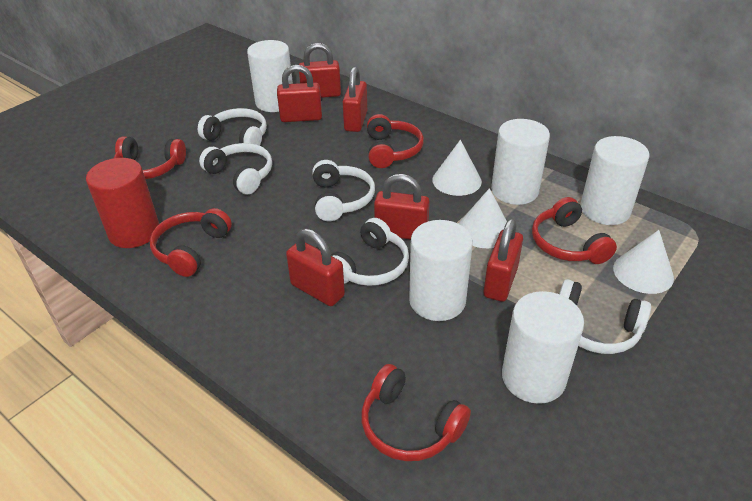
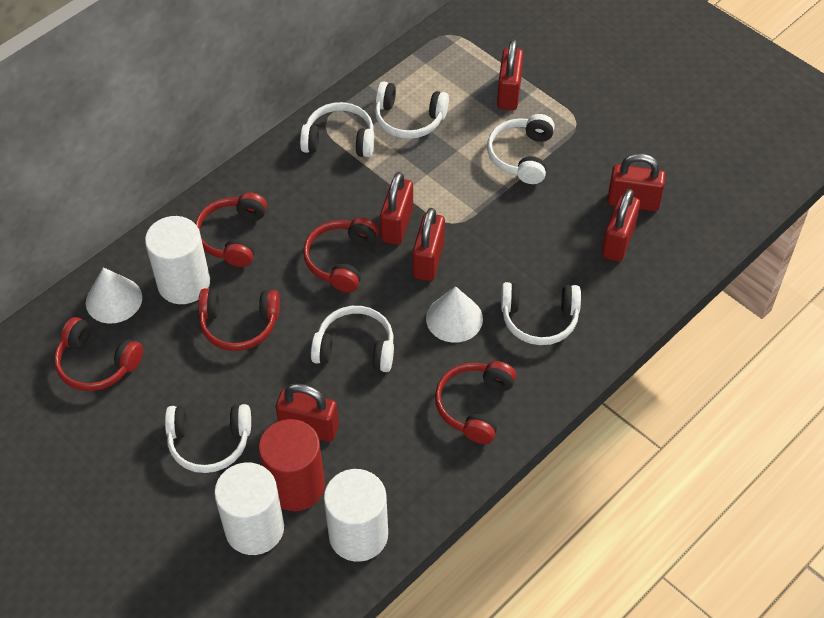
white cone: 3 -> 2
white cylinder: 5 -> 3
white headphones: 5 -> 6

